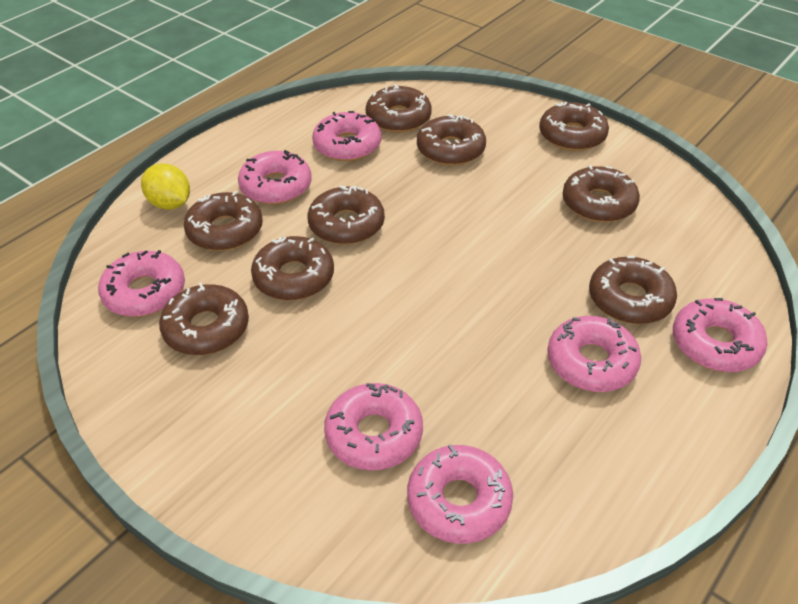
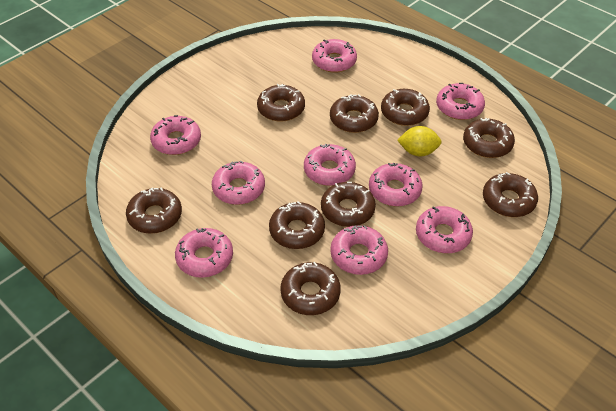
pink donut: 7 -> 9

